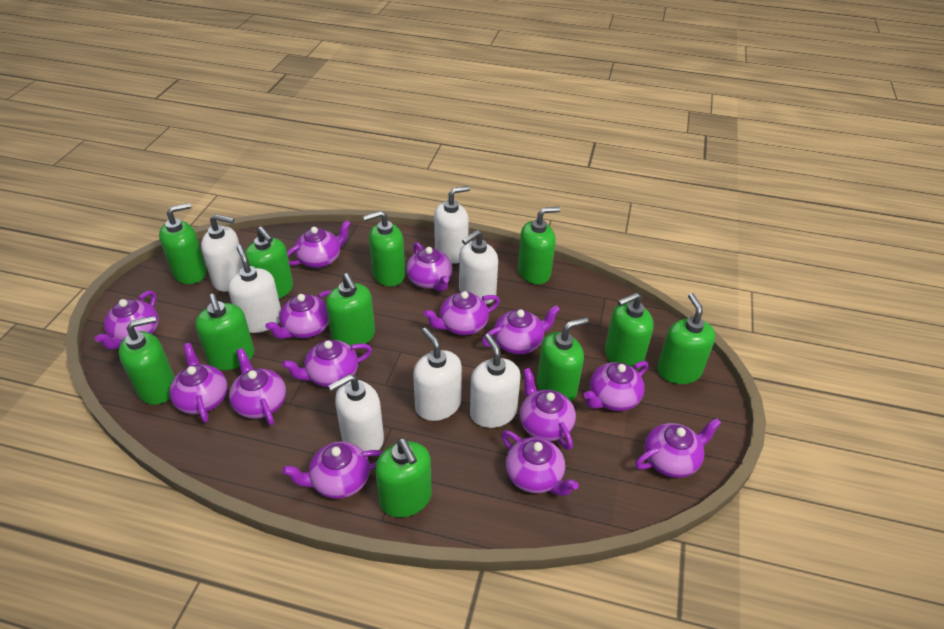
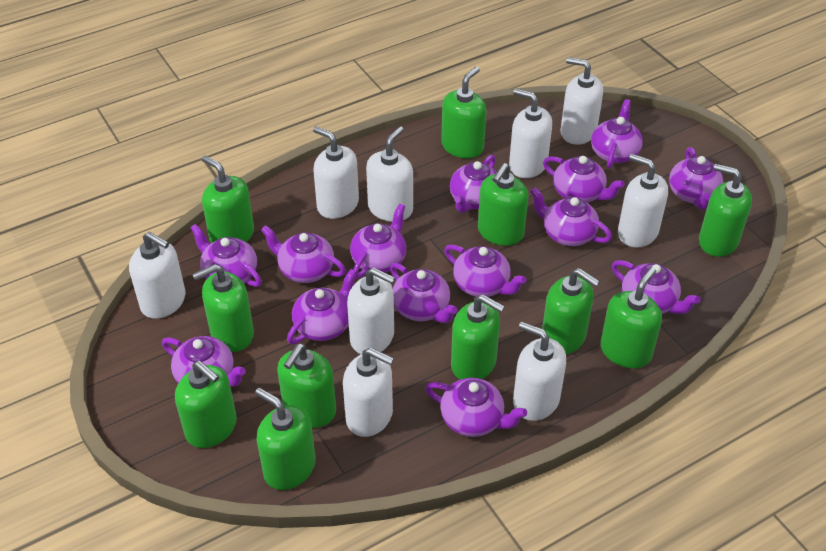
white soap dispenser: 7 -> 9

